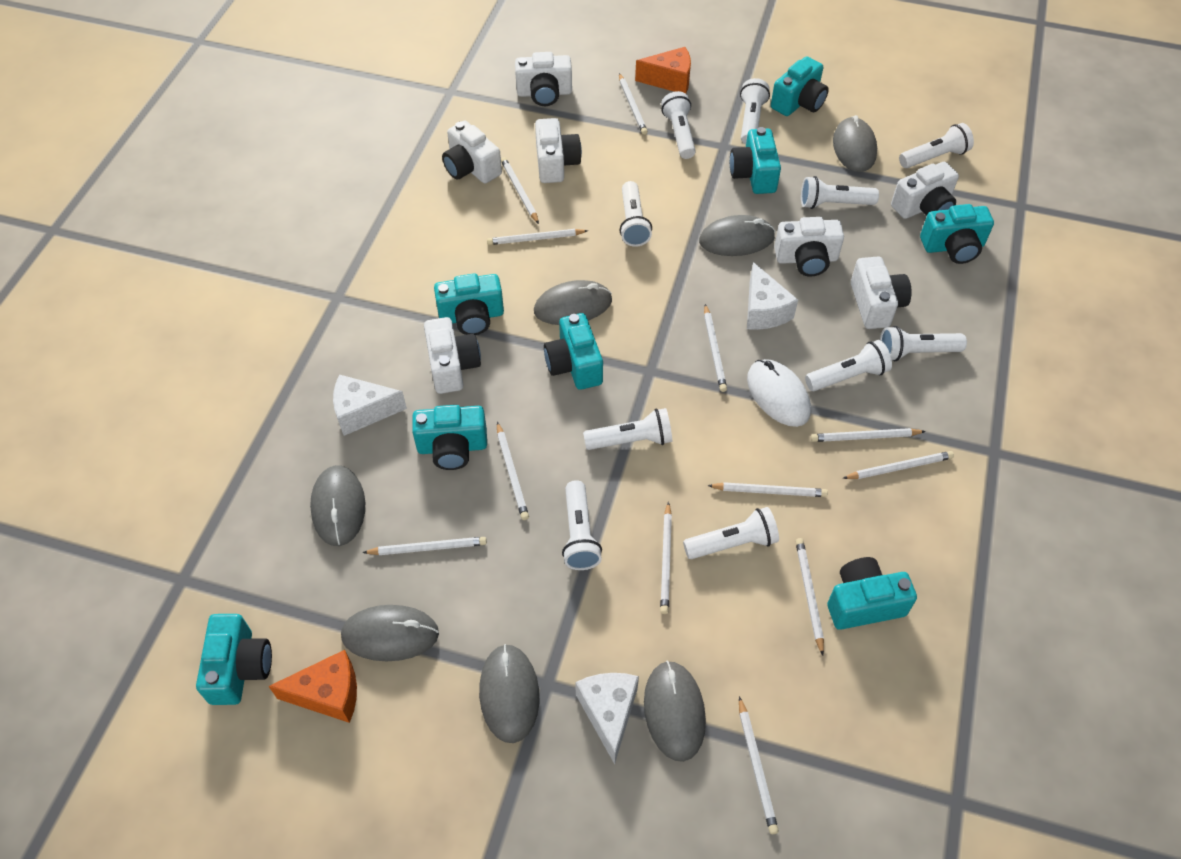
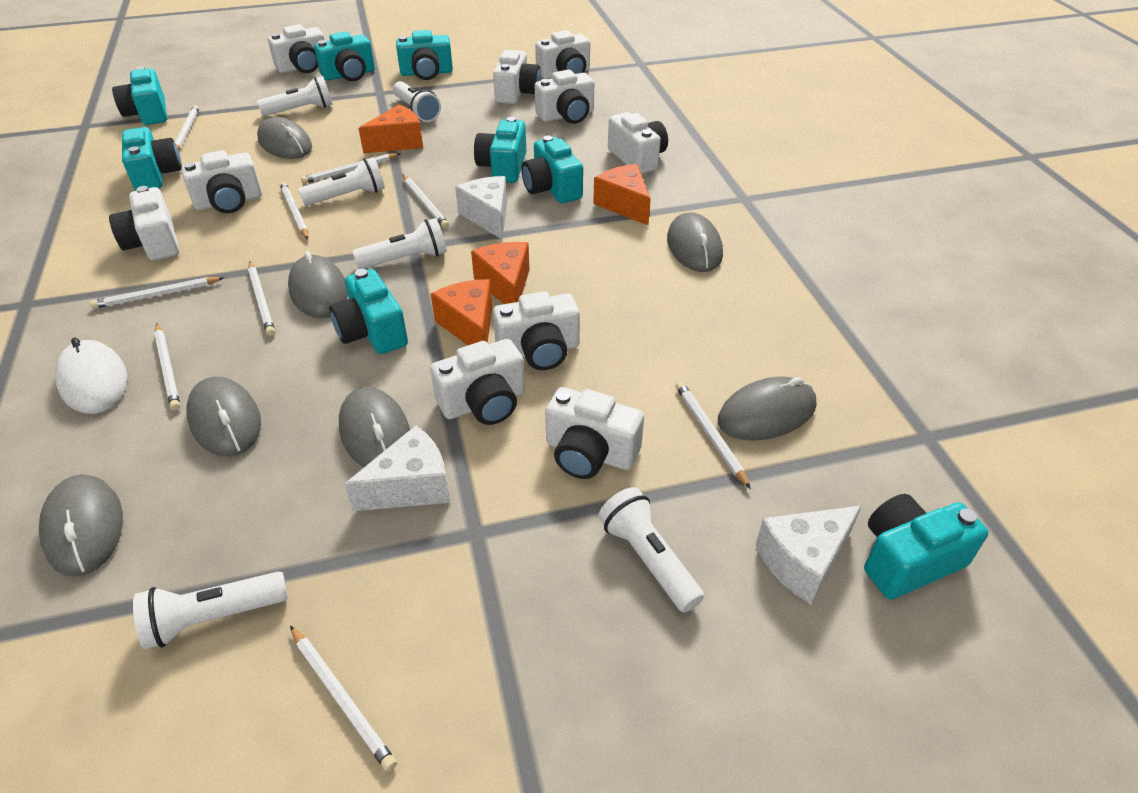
orange cheese: 2 -> 4
white camera: 7 -> 10
white flashlight: 10 -> 6
white pencil: 12 -> 9

